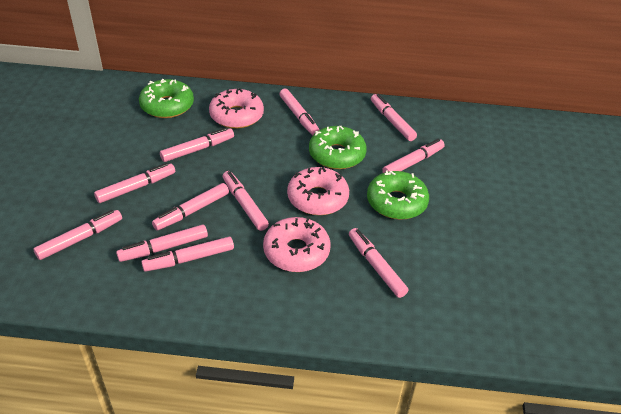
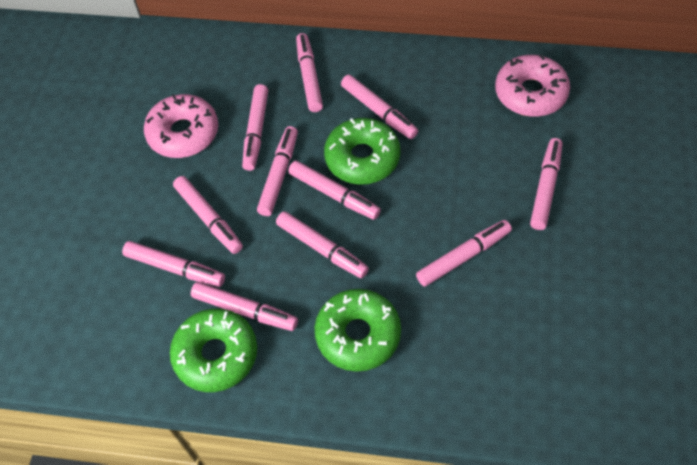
pink donut: 3 -> 2

